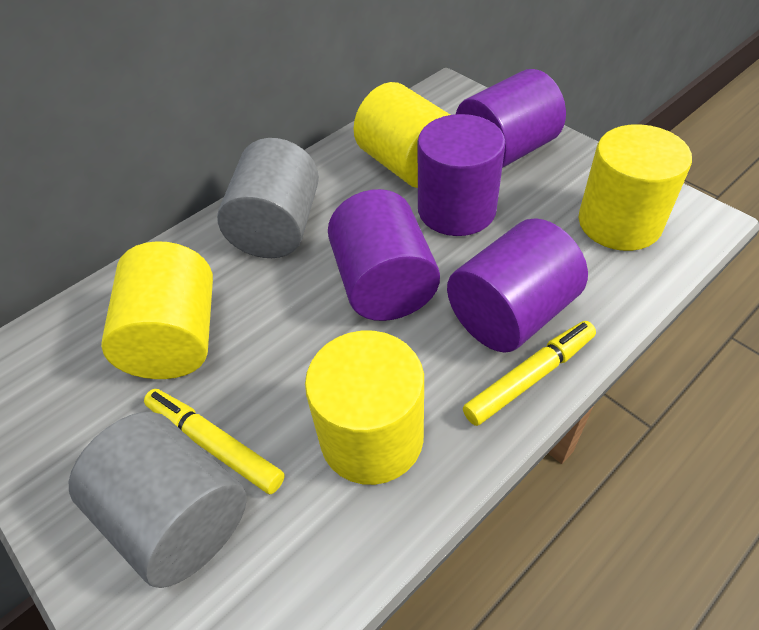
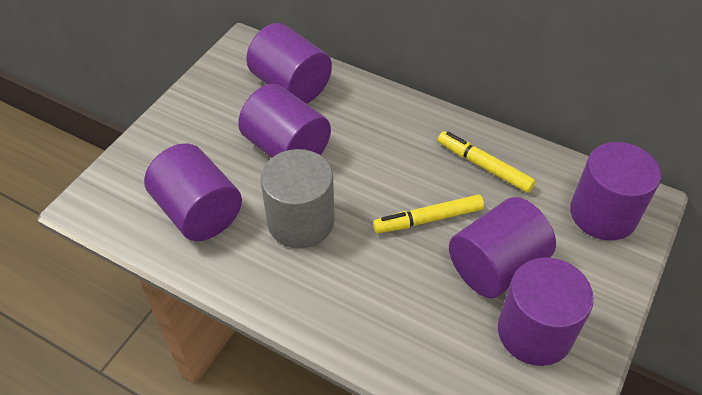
grey cylinder: 2 -> 1
purple cylinder: 4 -> 6
yellow cylinder: 4 -> 0

